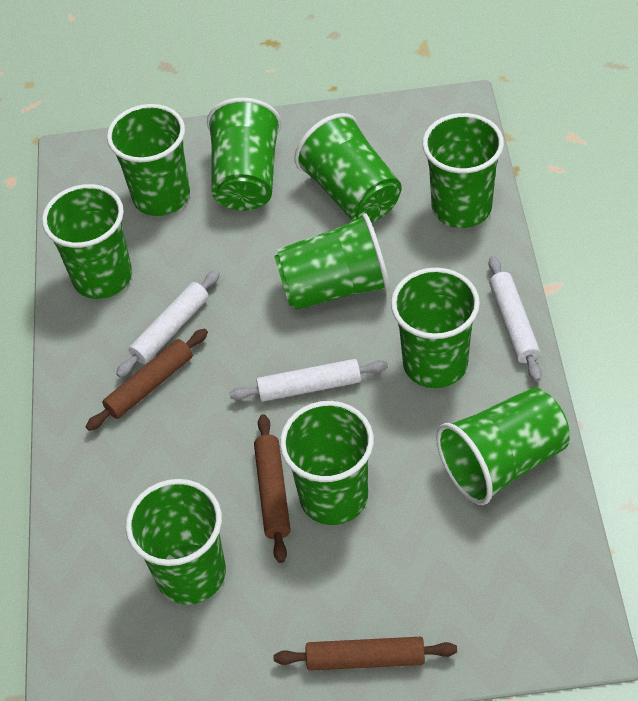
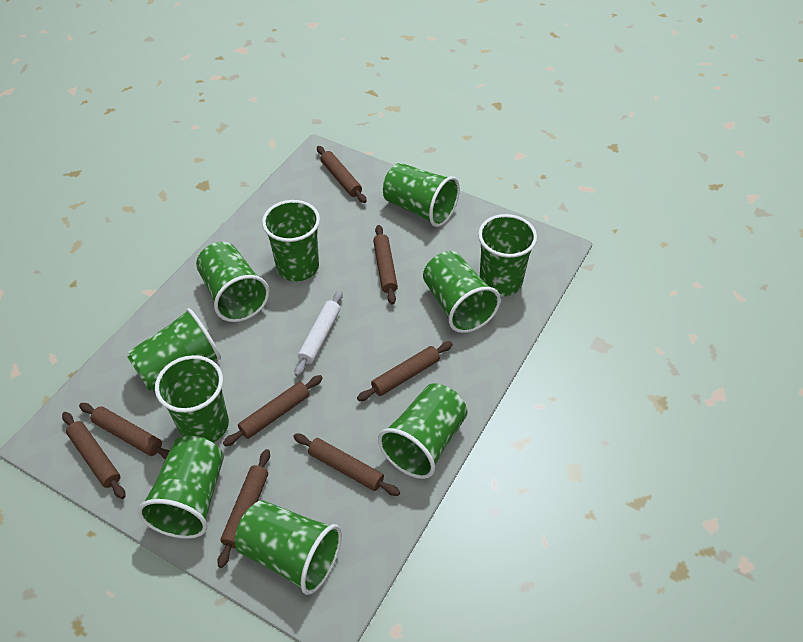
brown rolling pin: 3 -> 8
white rolling pin: 3 -> 1

